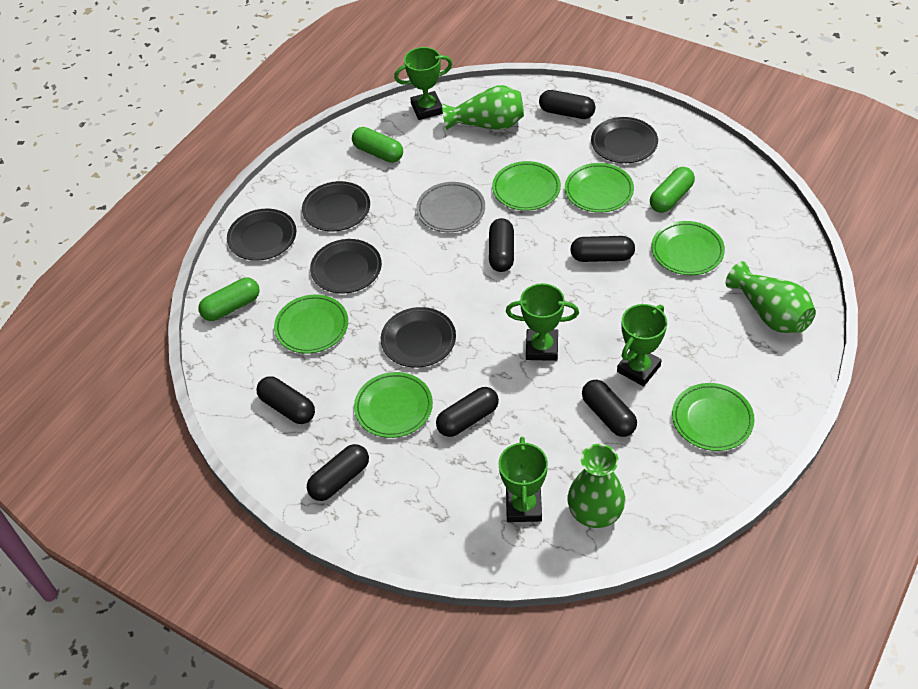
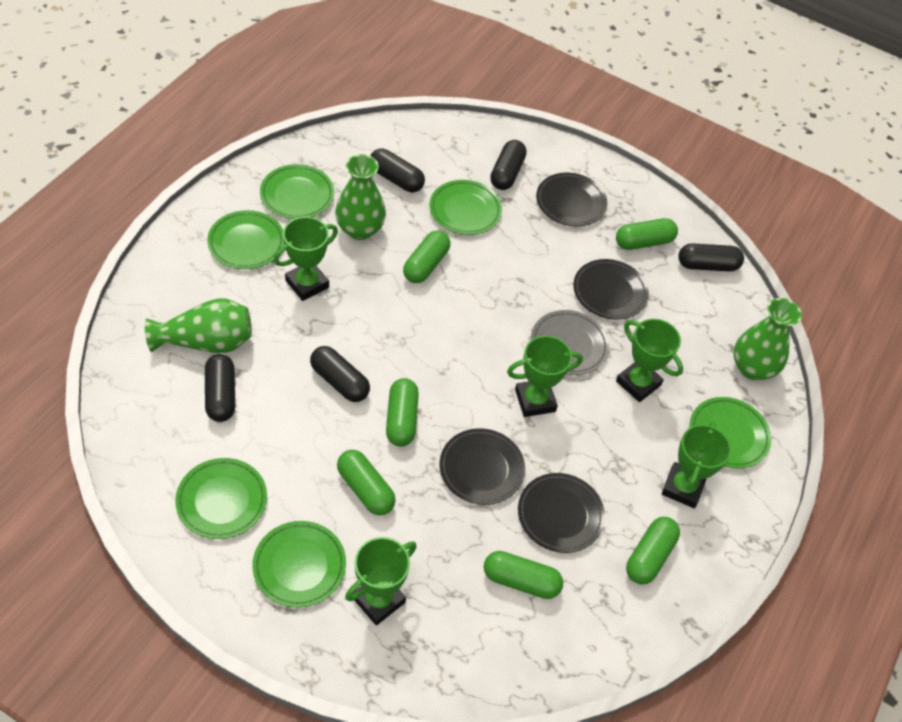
black capsule: 7 -> 5
black plate: 5 -> 4
green capsule: 3 -> 6
green trophy: 4 -> 5

